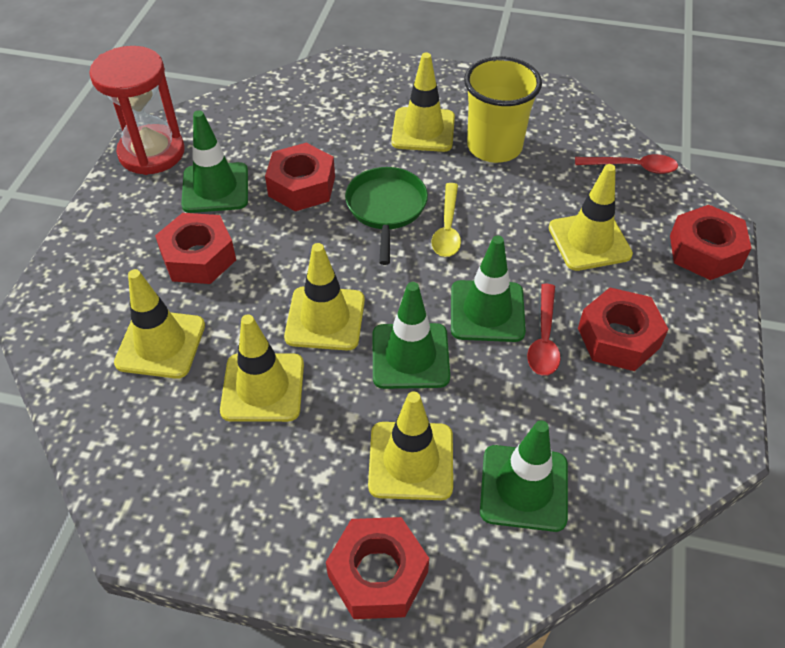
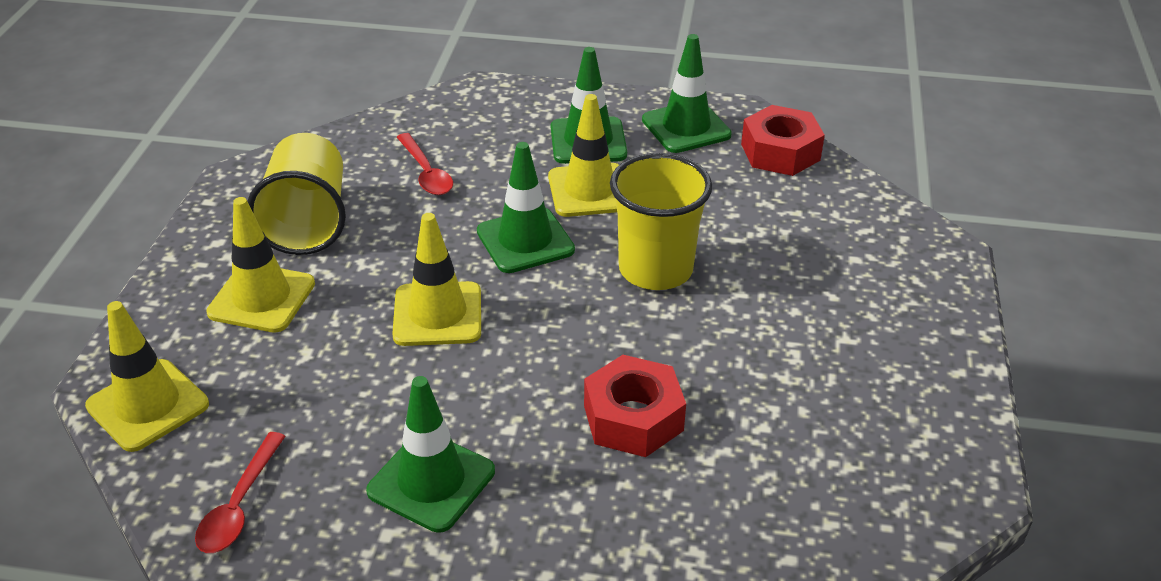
green pan: 1 -> 0
red hourglass: 1 -> 0
red nut: 5 -> 2
yellow cup: 1 -> 2
yellow spoon: 1 -> 0
yellow traffic cone: 6 -> 4

